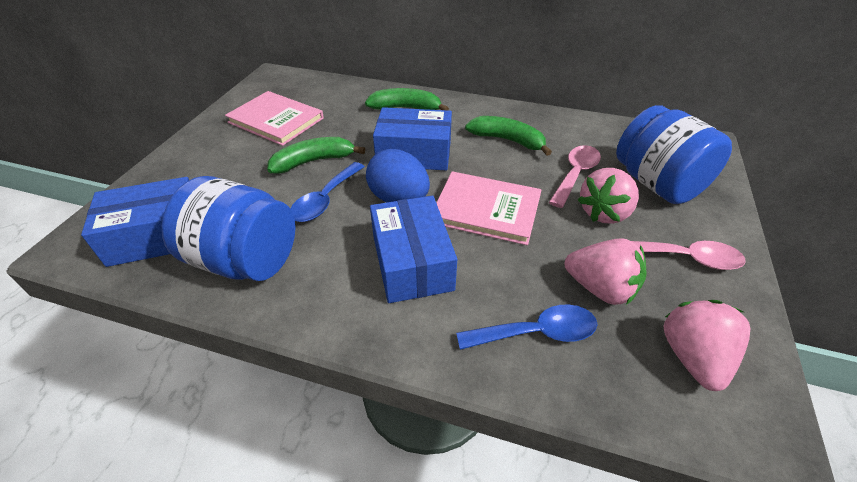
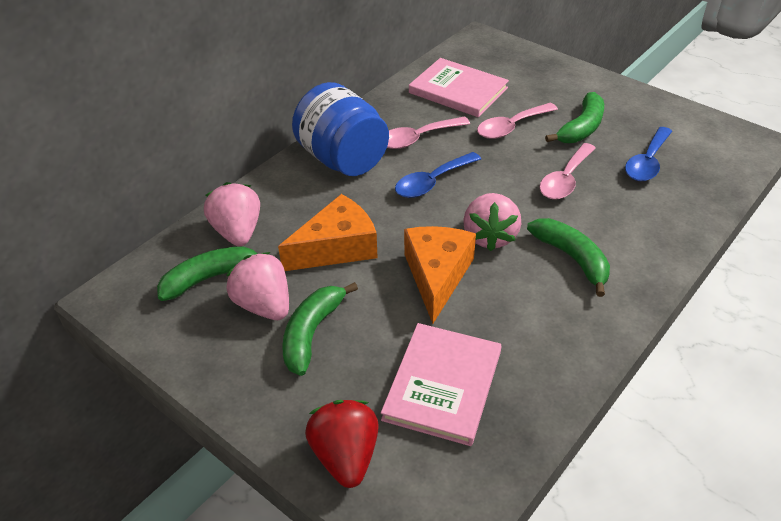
blue box: 3 -> 0
blue egg: 1 -> 0
blue jar: 2 -> 1
green banana: 3 -> 4
orange cheese: 0 -> 2
pink spoon: 2 -> 3
red strawberry: 0 -> 1

